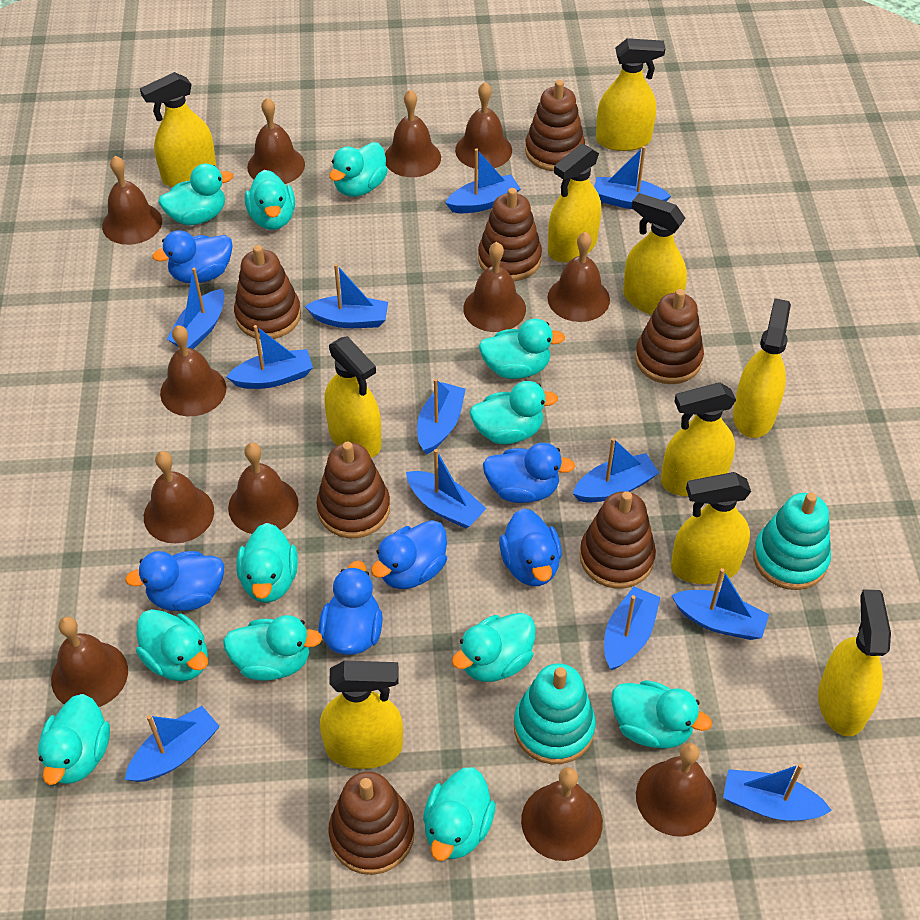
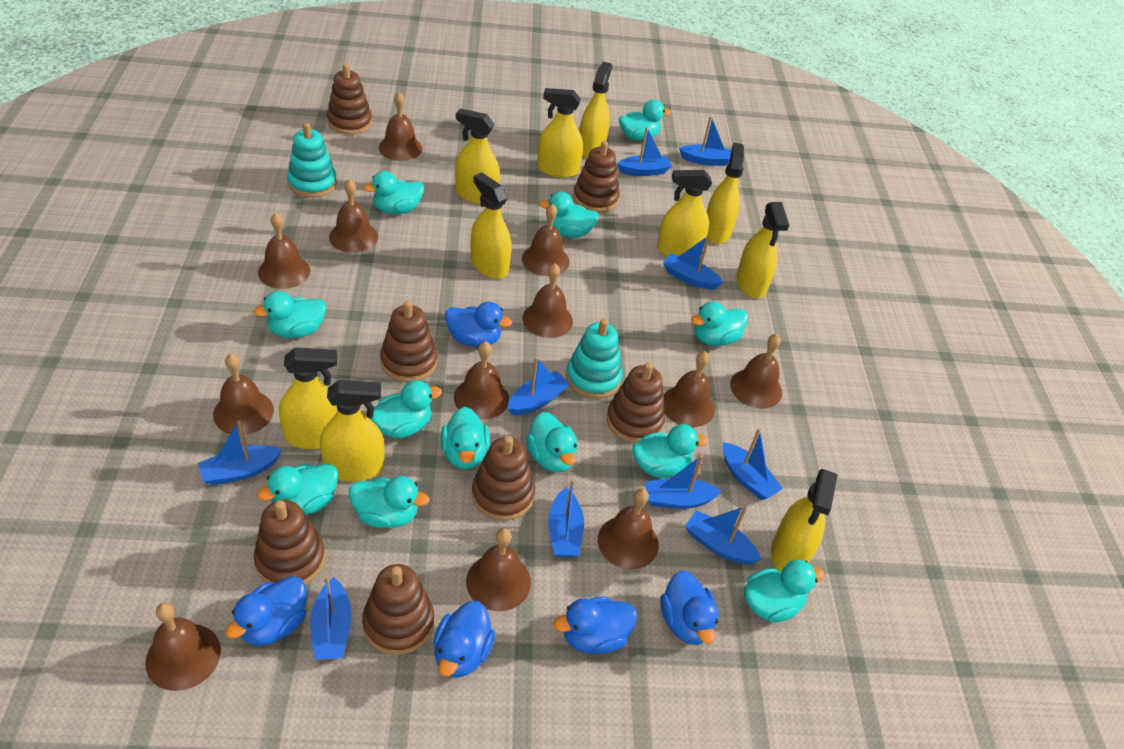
blue boat: 12 -> 10
blue duck: 6 -> 5

